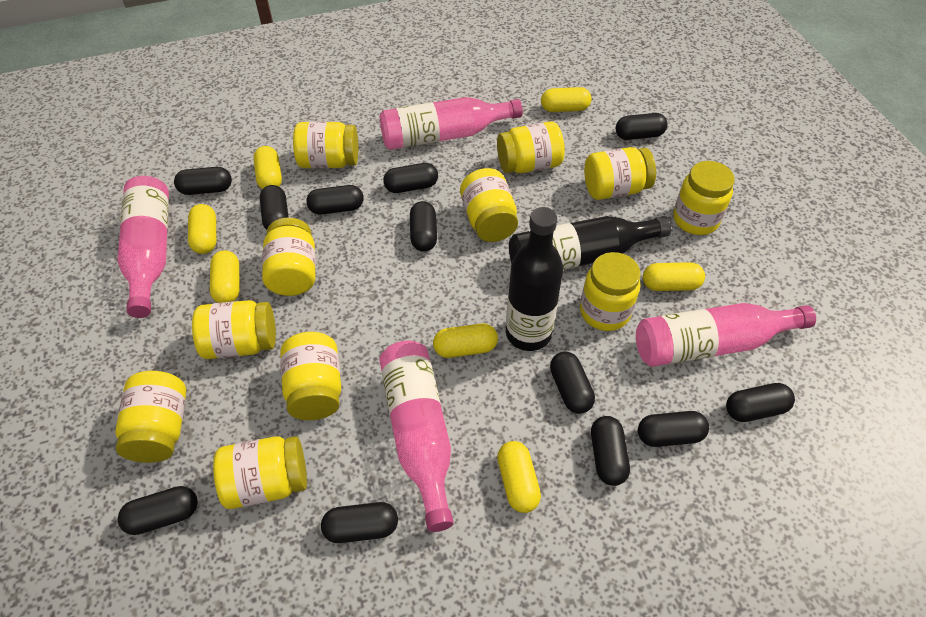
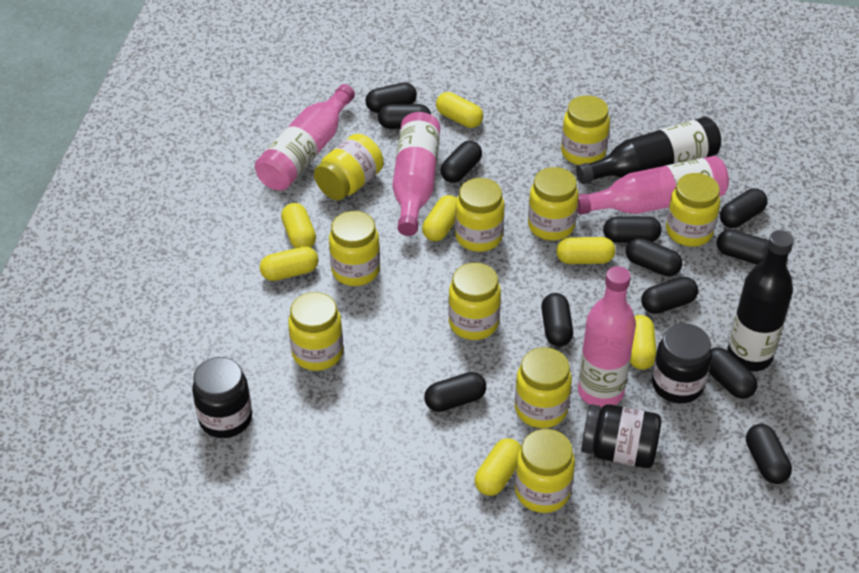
black jar: 0 -> 3
yellow jar: 11 -> 10

